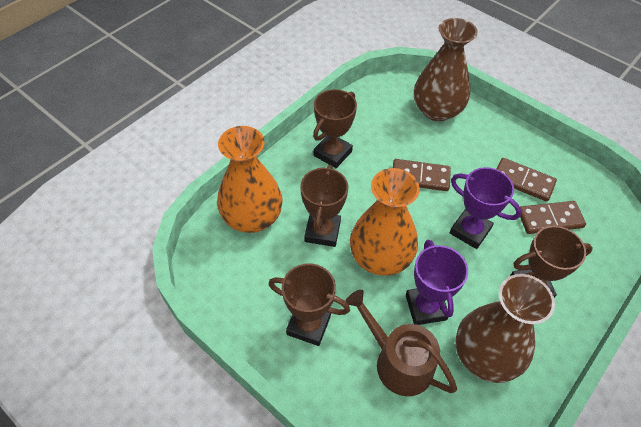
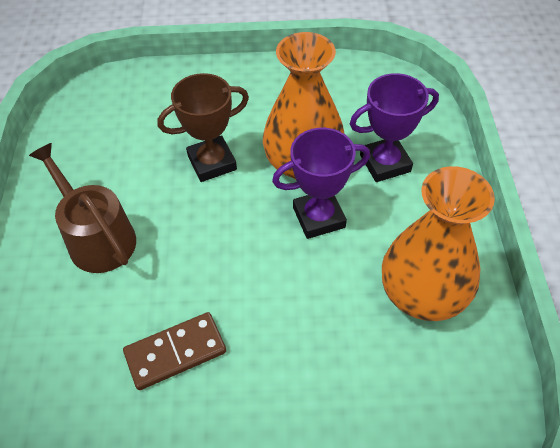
brown domino: 3 -> 1
brown trophy: 4 -> 1
brown vase: 2 -> 0

